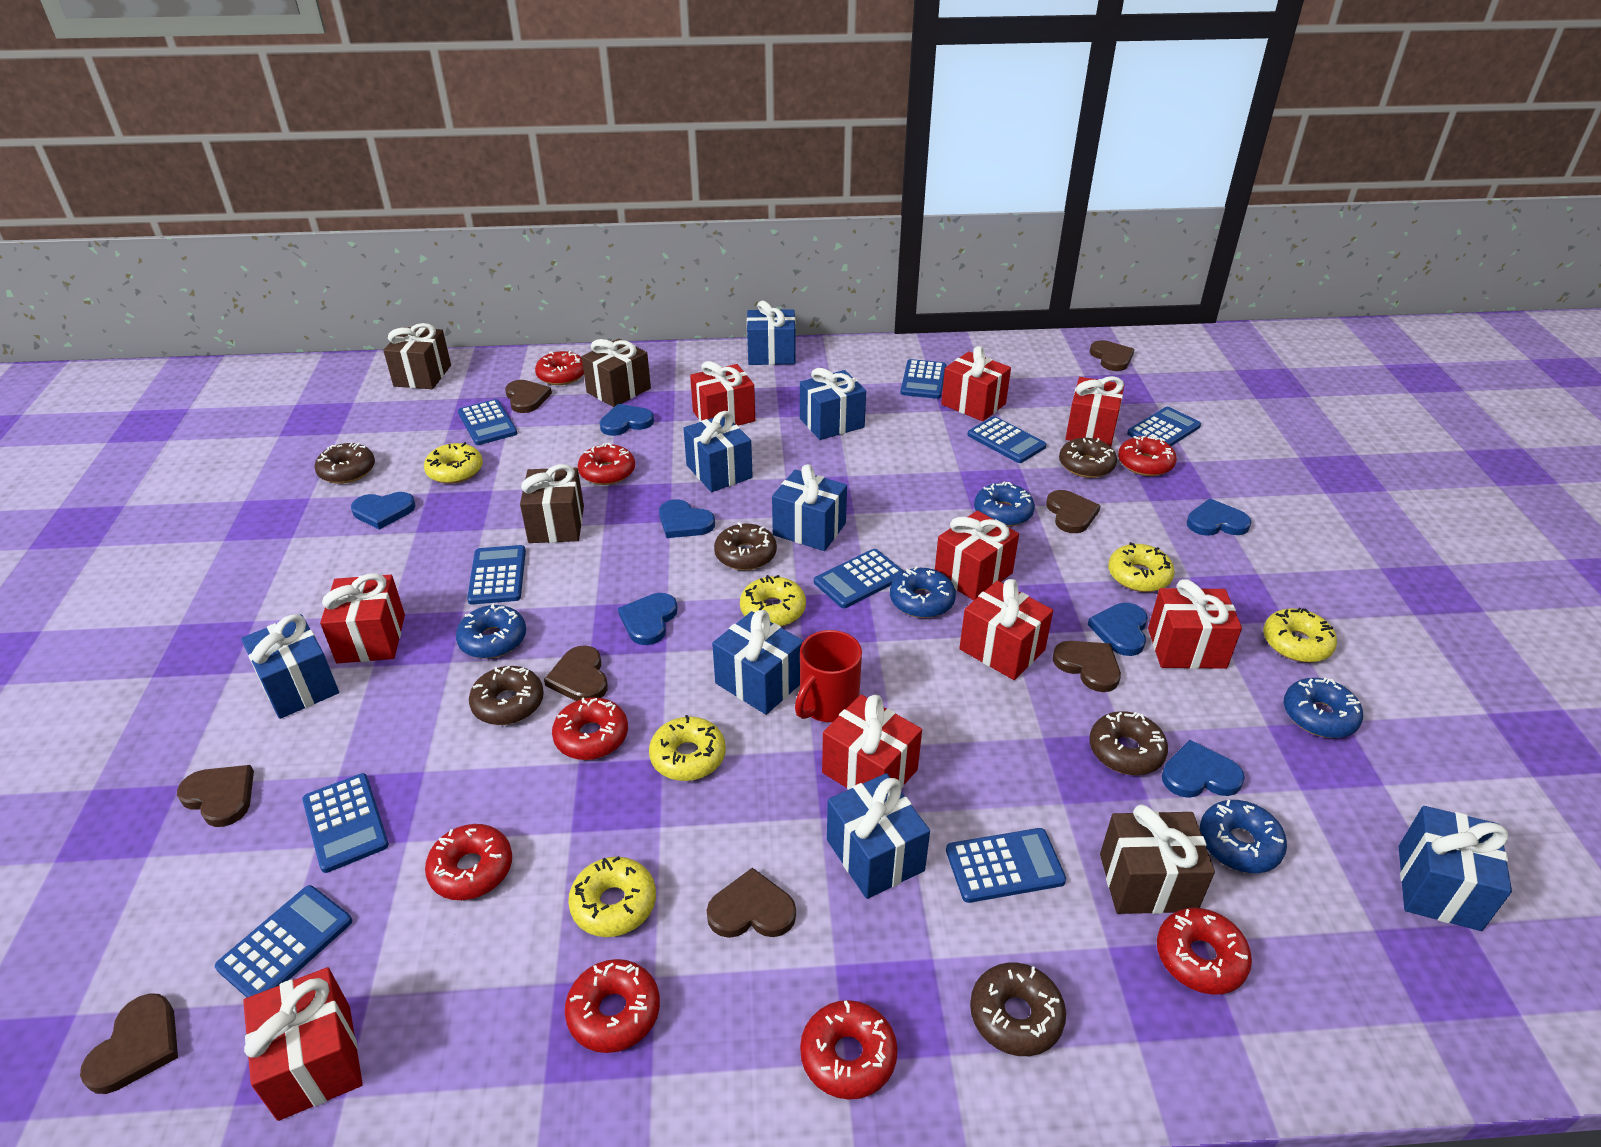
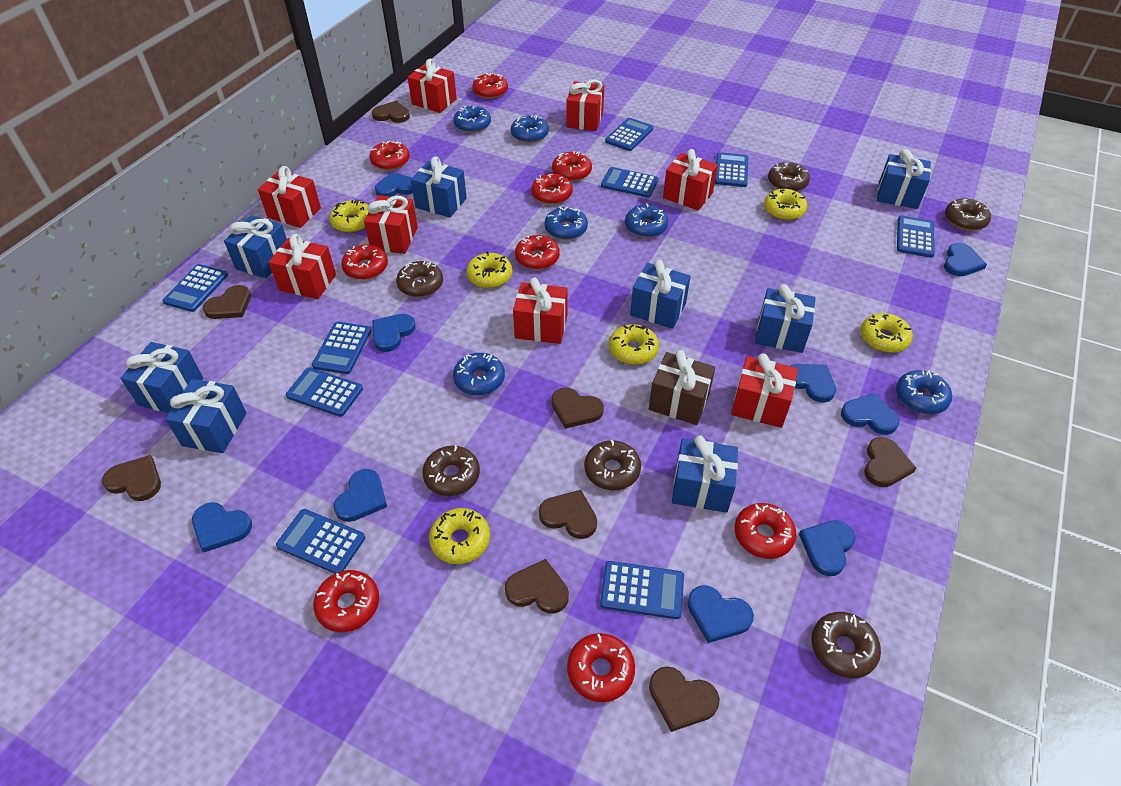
blue donut: 5 -> 6
blue heart: 7 -> 9
brown gift: 4 -> 1
red donut: 8 -> 9
red gift: 9 -> 8
red mug: 1 -> 0

